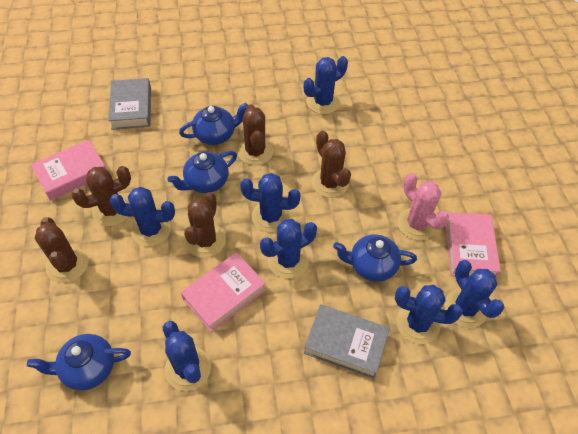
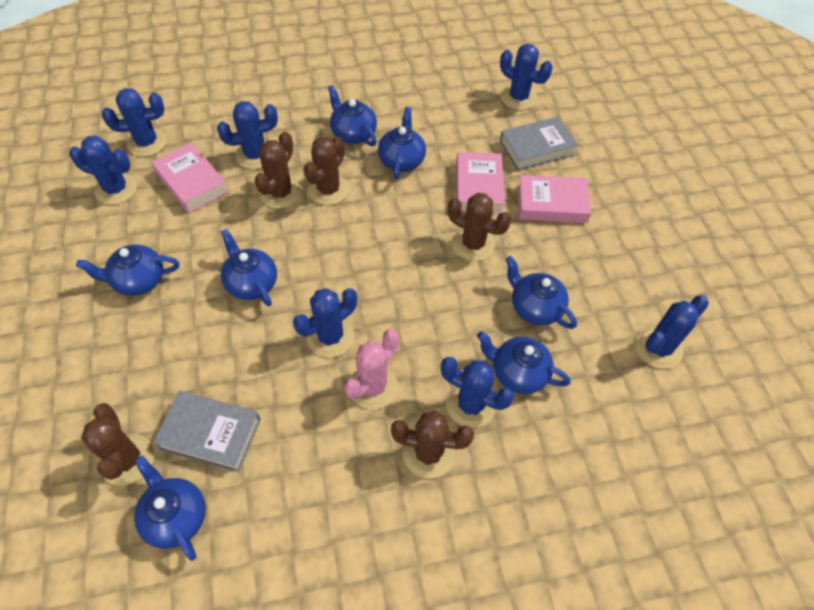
blue teapot: 4 -> 7

